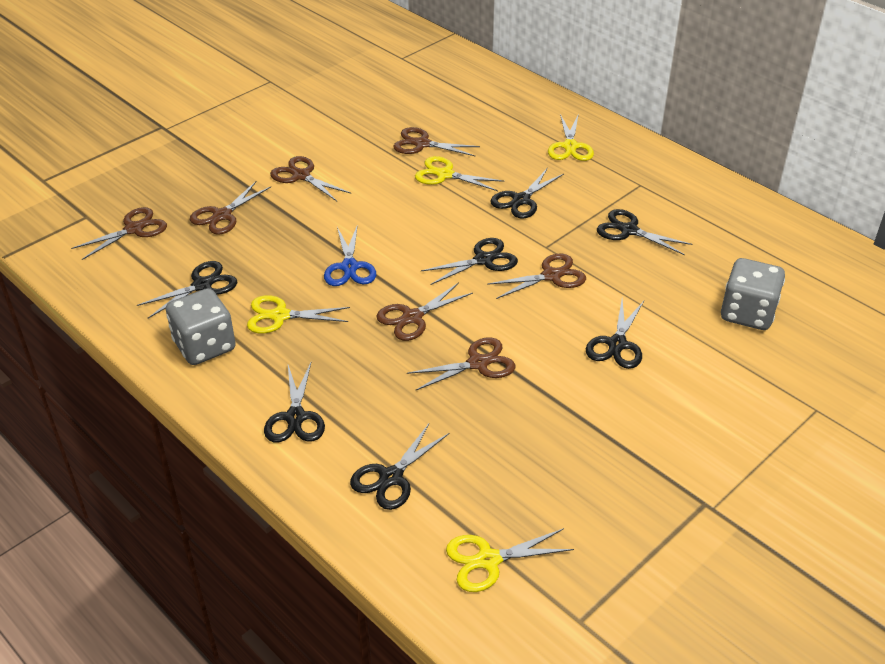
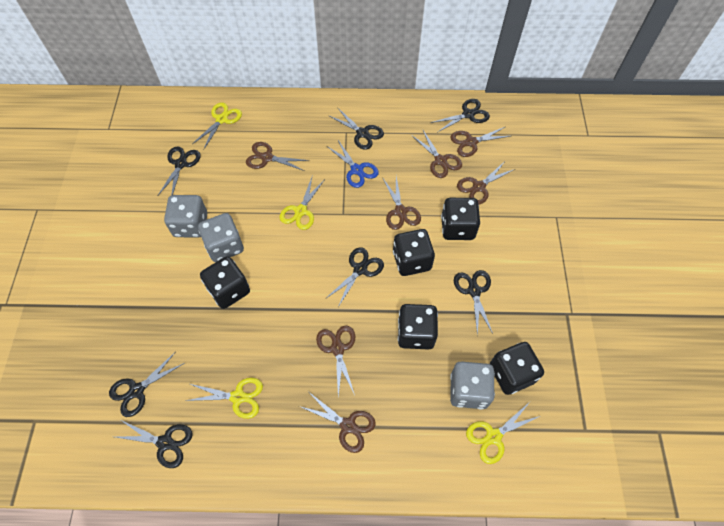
black dice: 0 -> 5
grey dice: 2 -> 3

